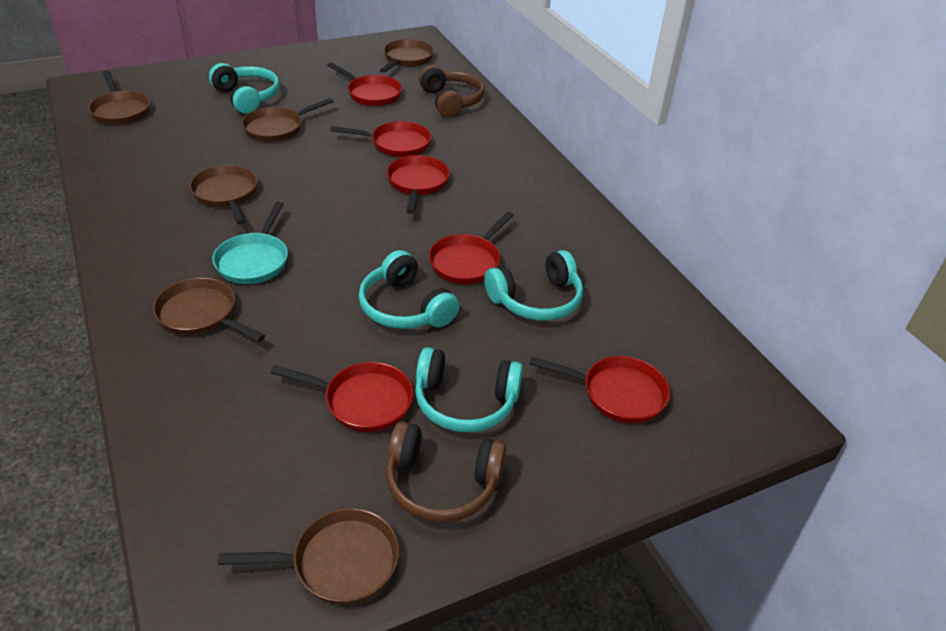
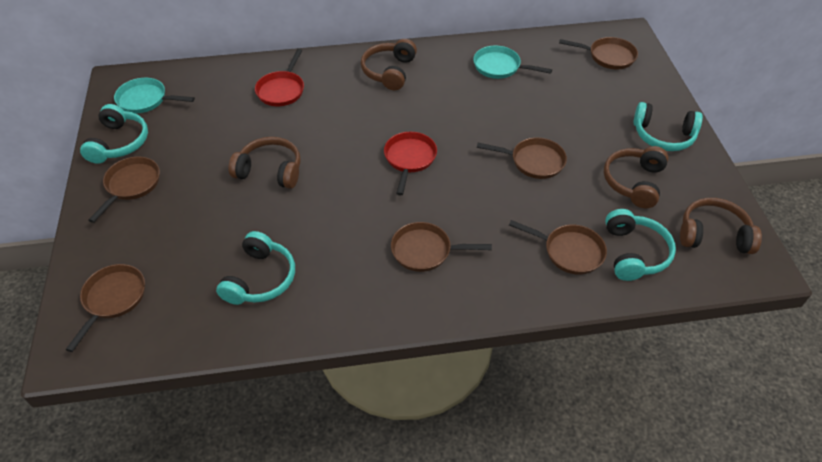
brown headphones: 2 -> 4
red pan: 6 -> 2
turquoise pan: 1 -> 2

